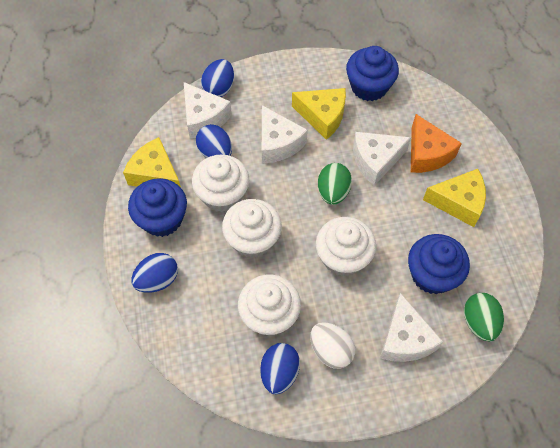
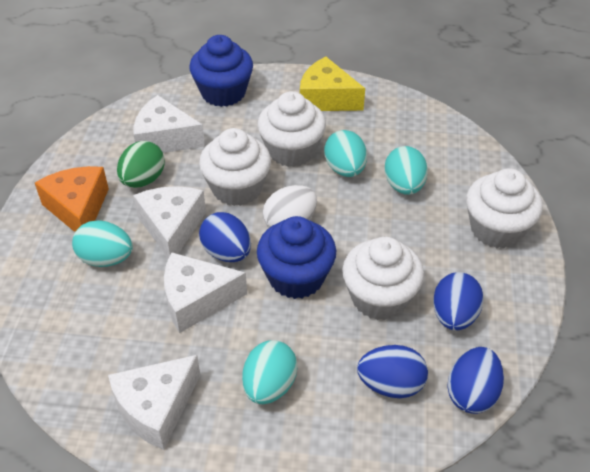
blue cupcake: 3 -> 2
green egg: 2 -> 1
turquoise egg: 0 -> 4
yellow cheese: 3 -> 1

